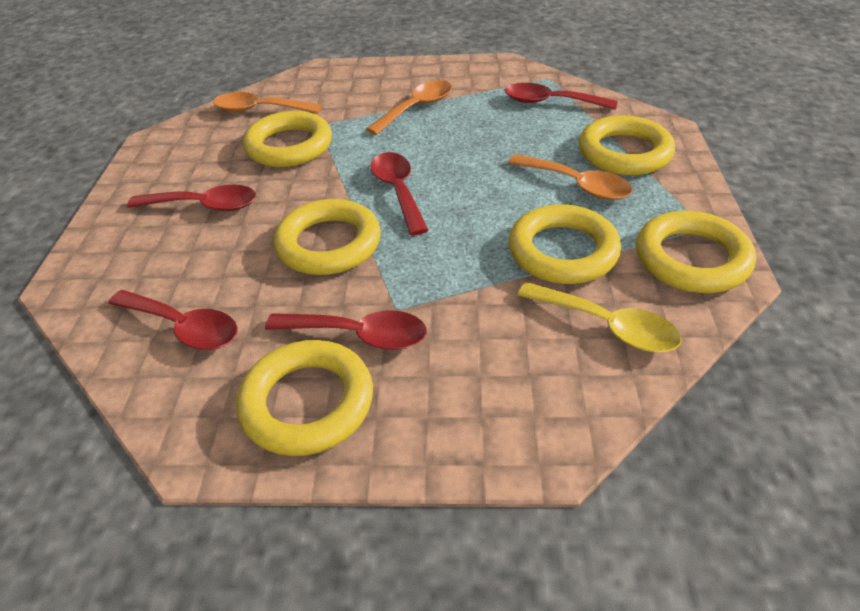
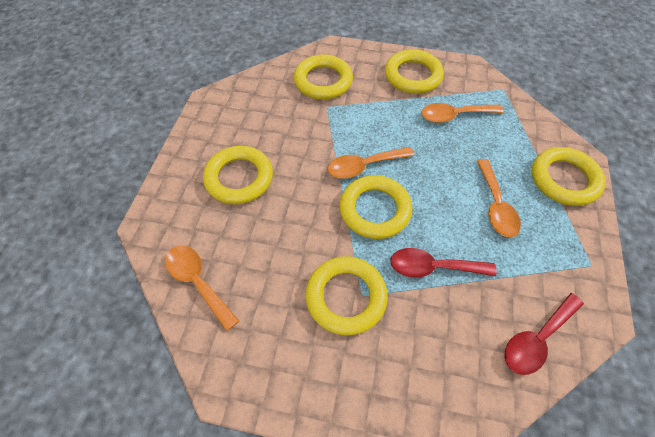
orange spoon: 3 -> 4
red spoon: 5 -> 2
yellow spoon: 1 -> 0

